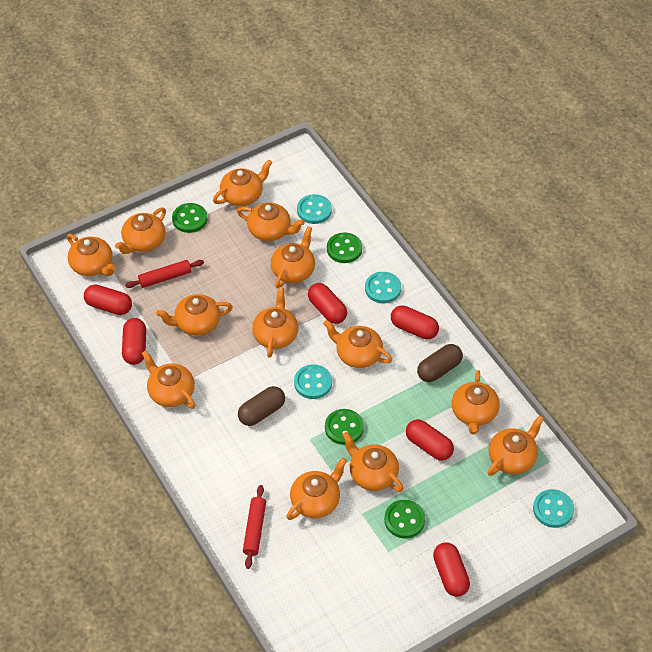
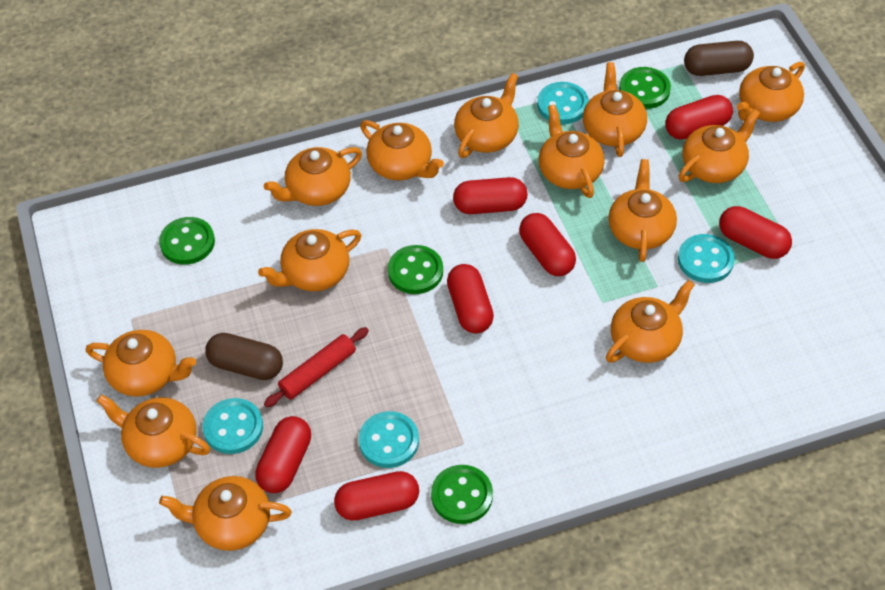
red capsule: 6 -> 7
red rolling pin: 2 -> 1

